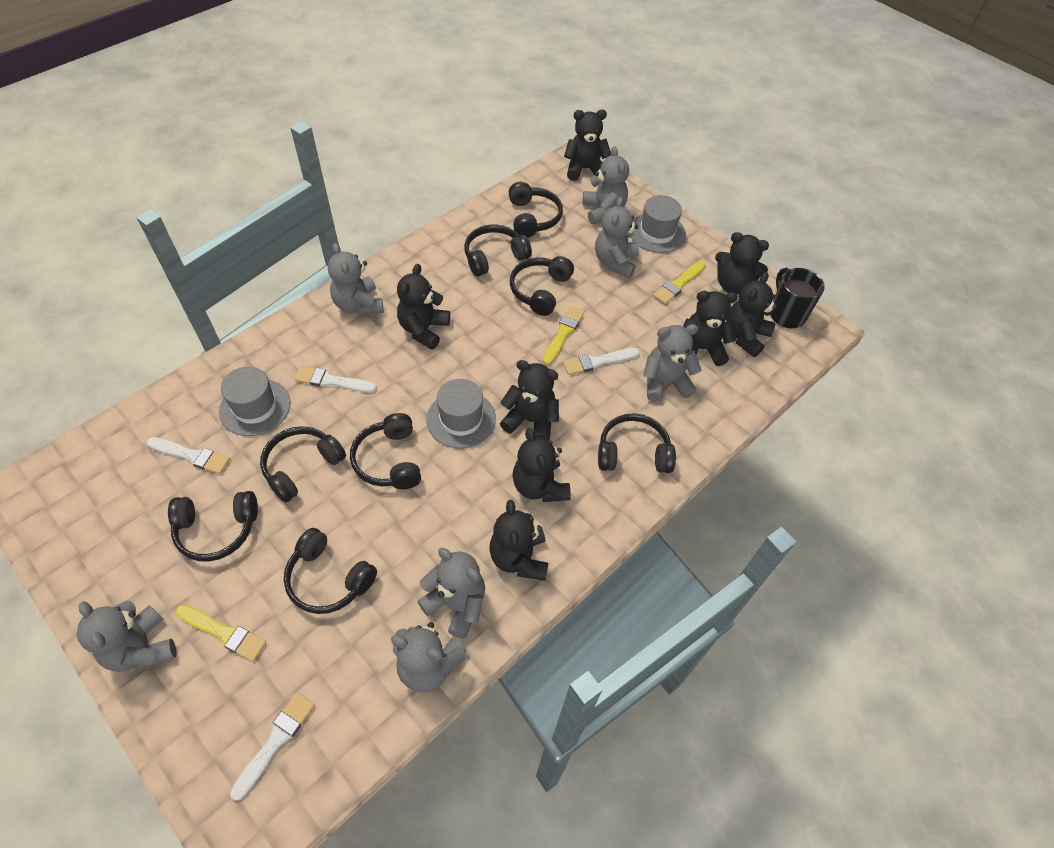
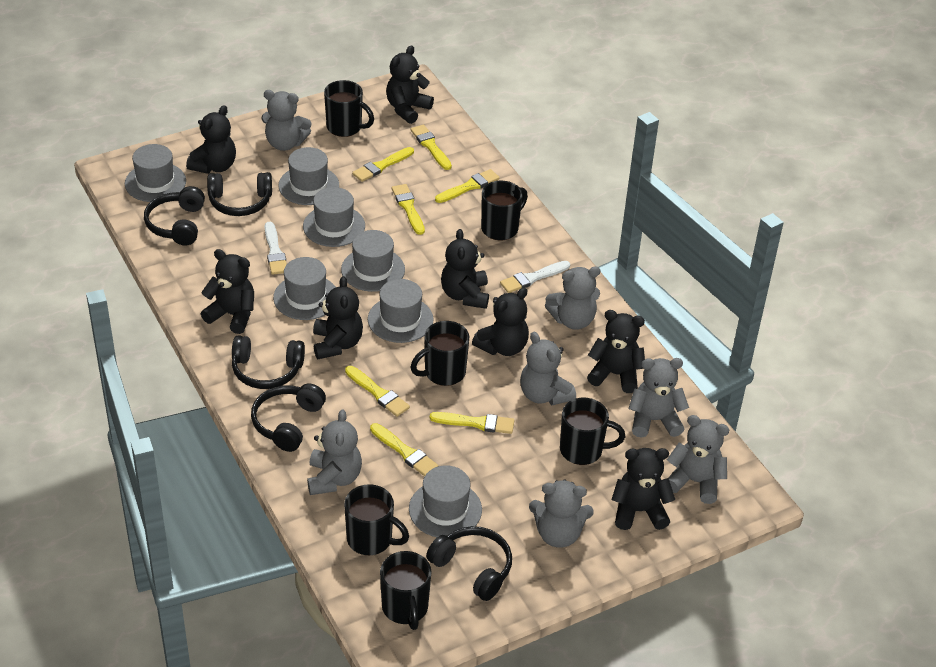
black headphones: 8 -> 5
black mug: 1 -> 6
grey hat: 3 -> 7
white brush: 4 -> 2
yellow brush: 3 -> 7

